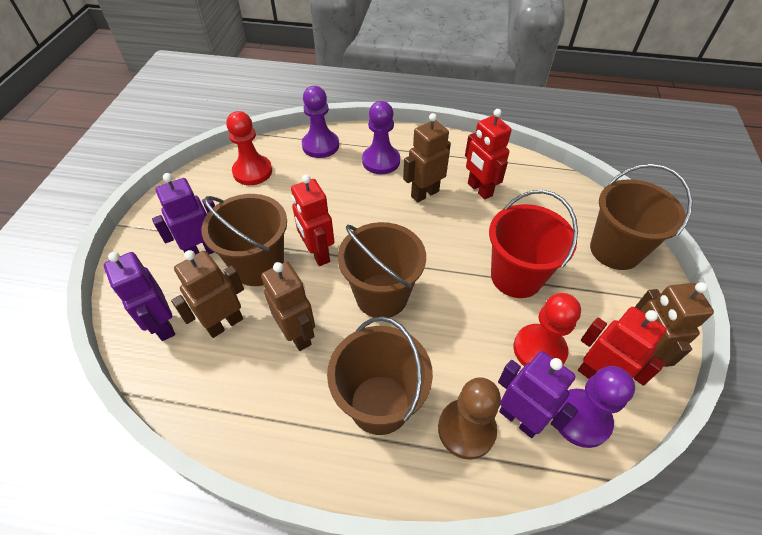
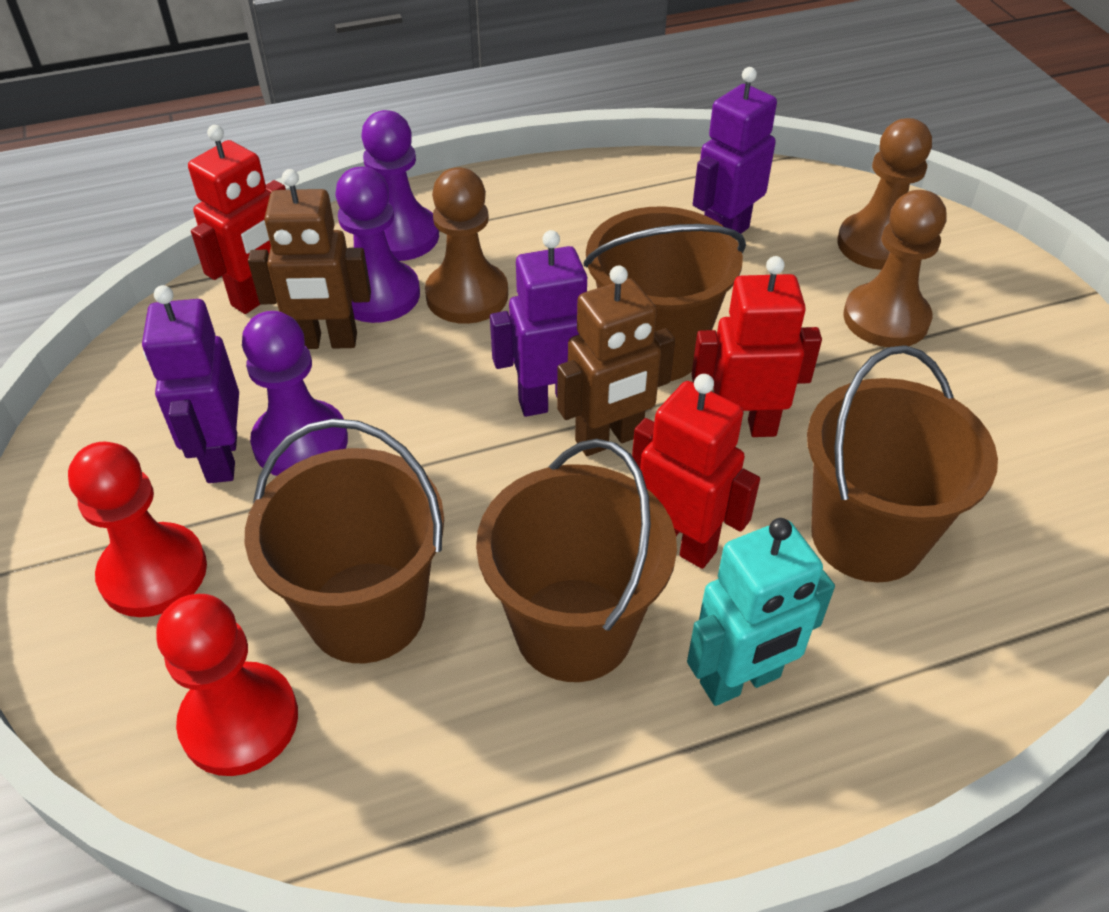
brown pawn: 1 -> 3
brown robot: 4 -> 2
red bucket: 1 -> 0
turquoise robot: 0 -> 1

